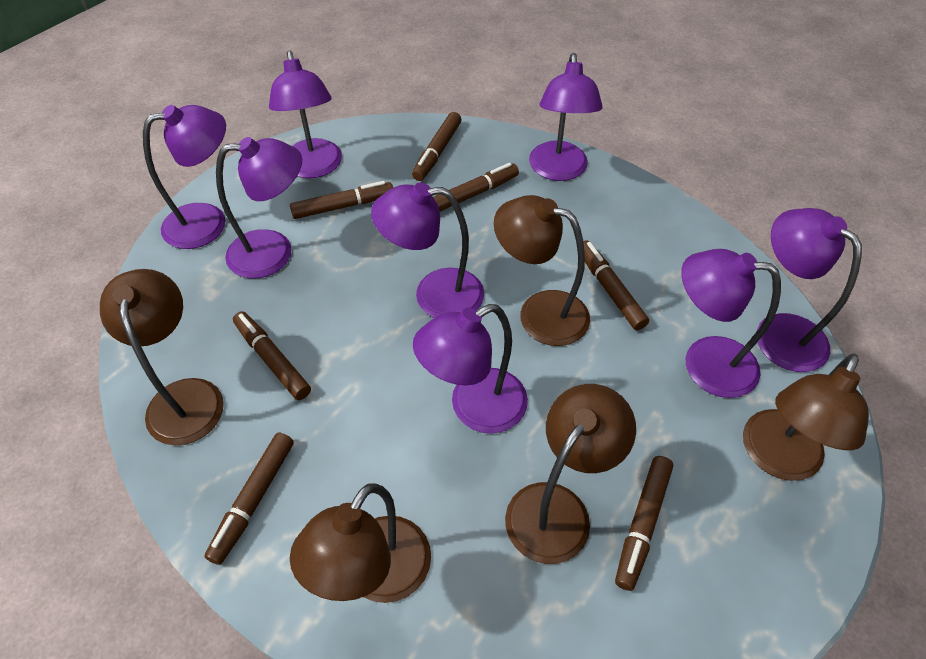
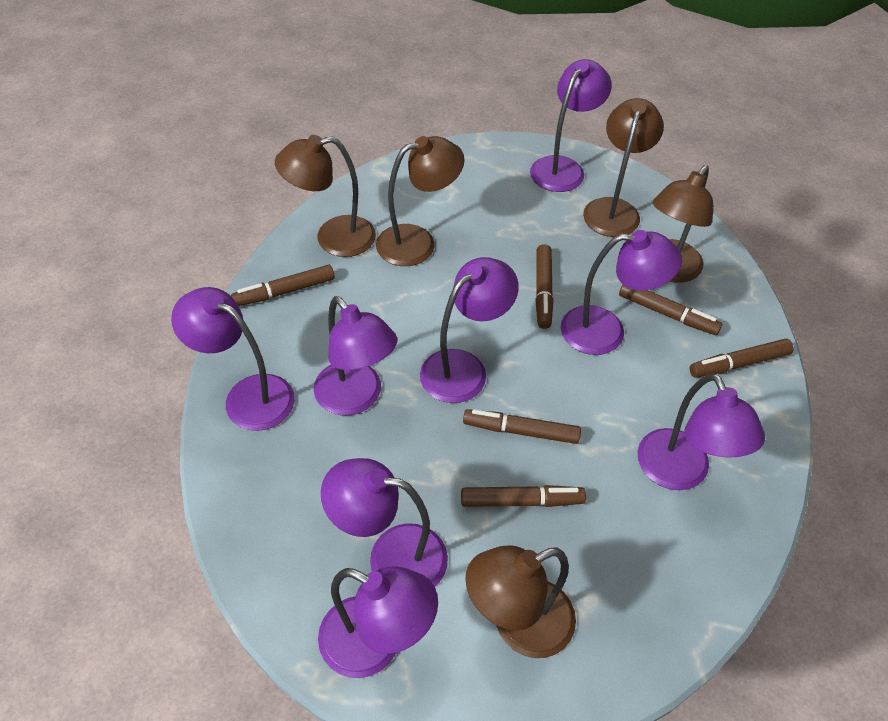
brown marker: 7 -> 6

